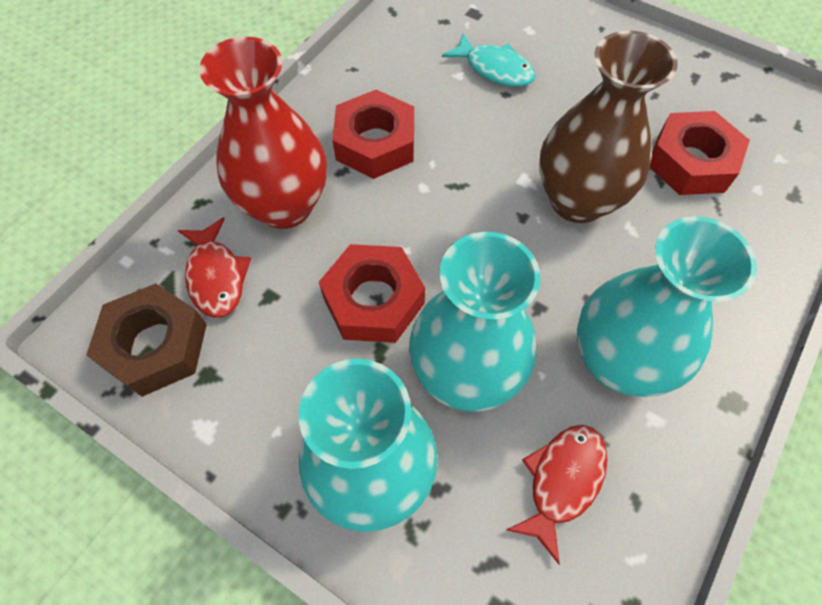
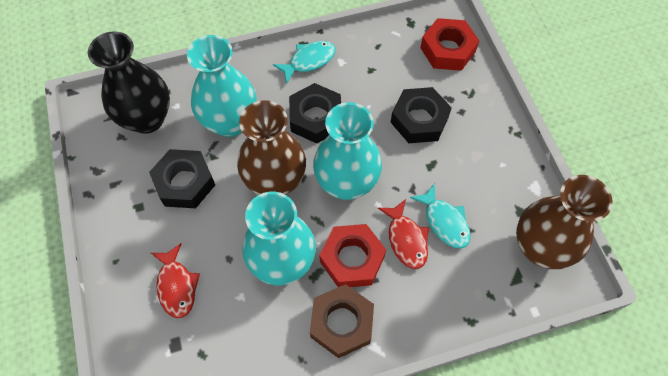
black nut: 0 -> 3
black vase: 0 -> 1
brown vase: 1 -> 2
red nut: 3 -> 2
red vase: 1 -> 0
turquoise fish: 1 -> 2

